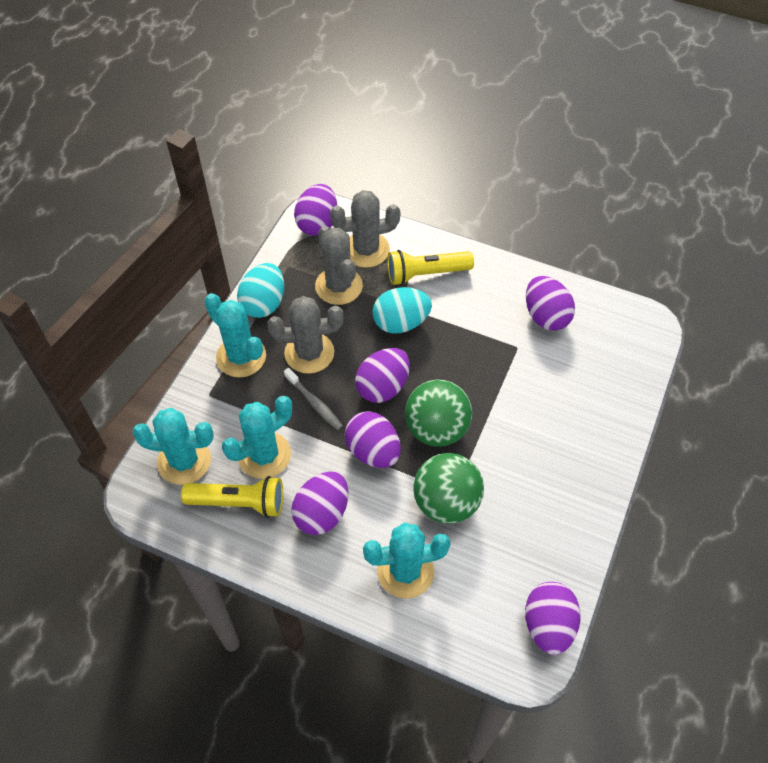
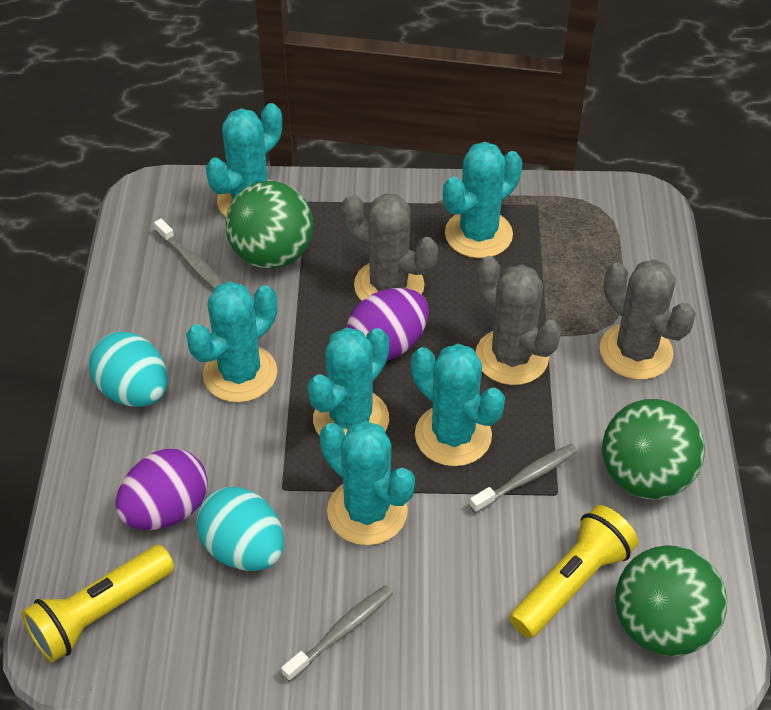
green ball: 2 -> 3
grey toothbrush: 1 -> 3
purple egg: 6 -> 2
turquoise cactus: 4 -> 6

